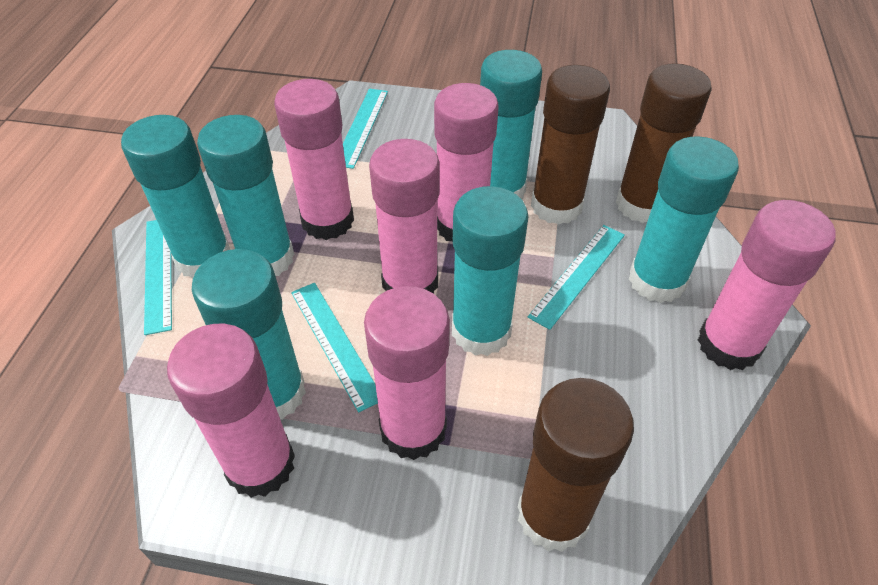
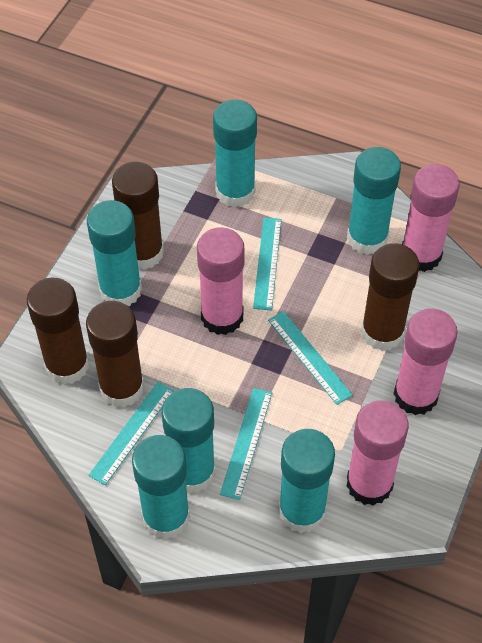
brown glue stick: 3 -> 4
pink glue stick: 6 -> 4

